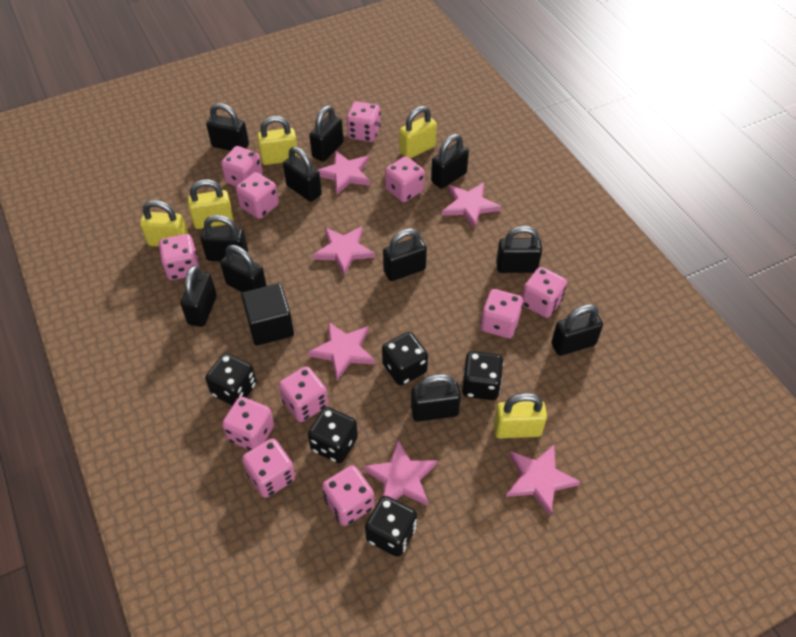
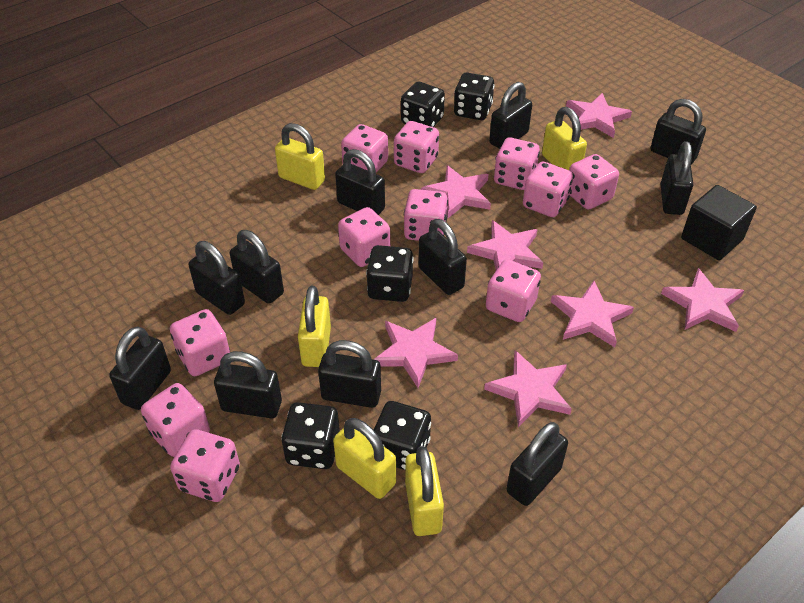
pink star: 6 -> 7

